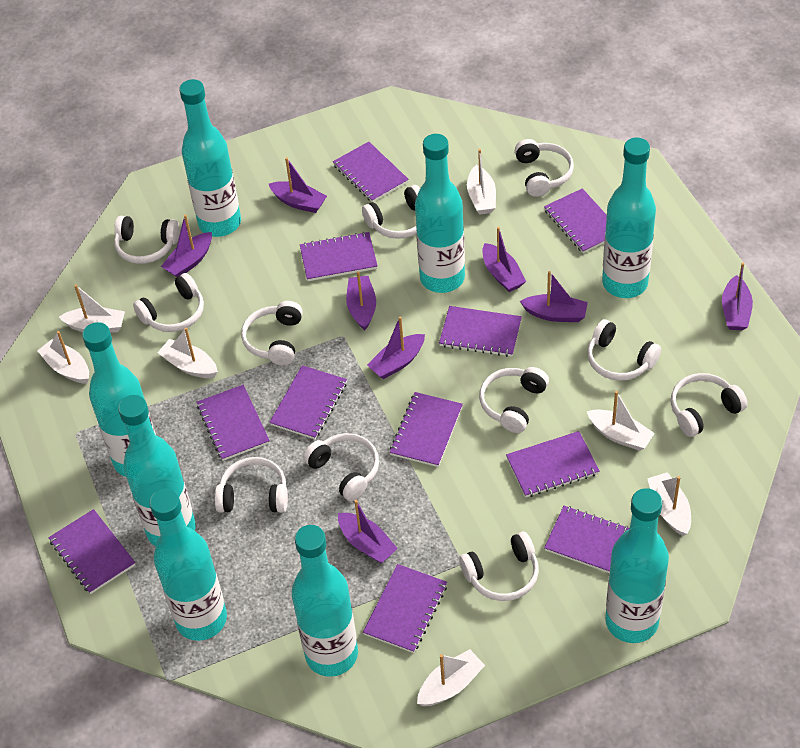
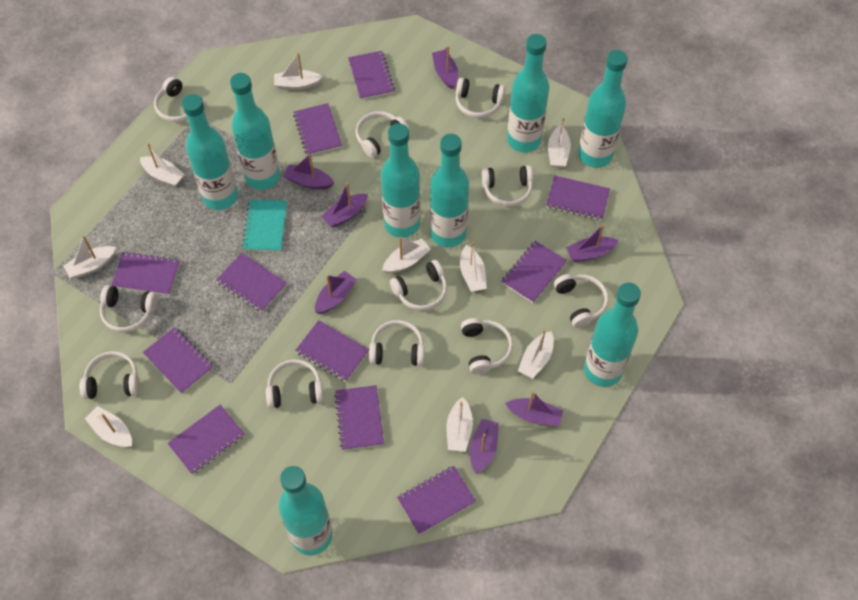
purple boat: 8 -> 7
turquoise notebook: 0 -> 1
white boat: 7 -> 9

